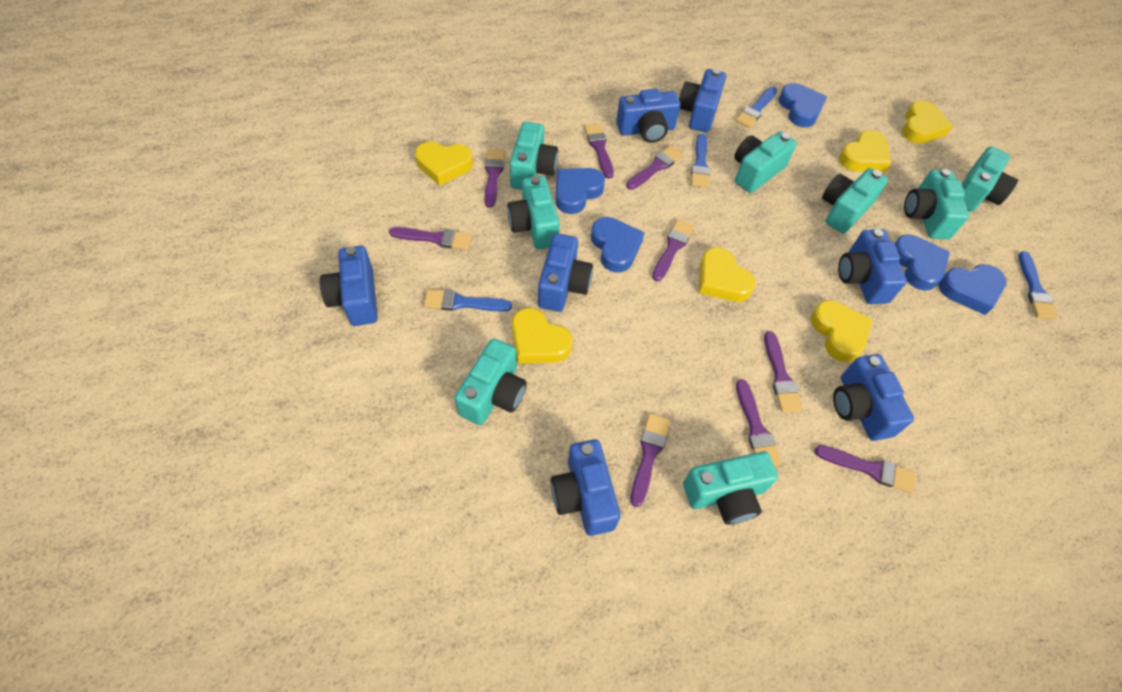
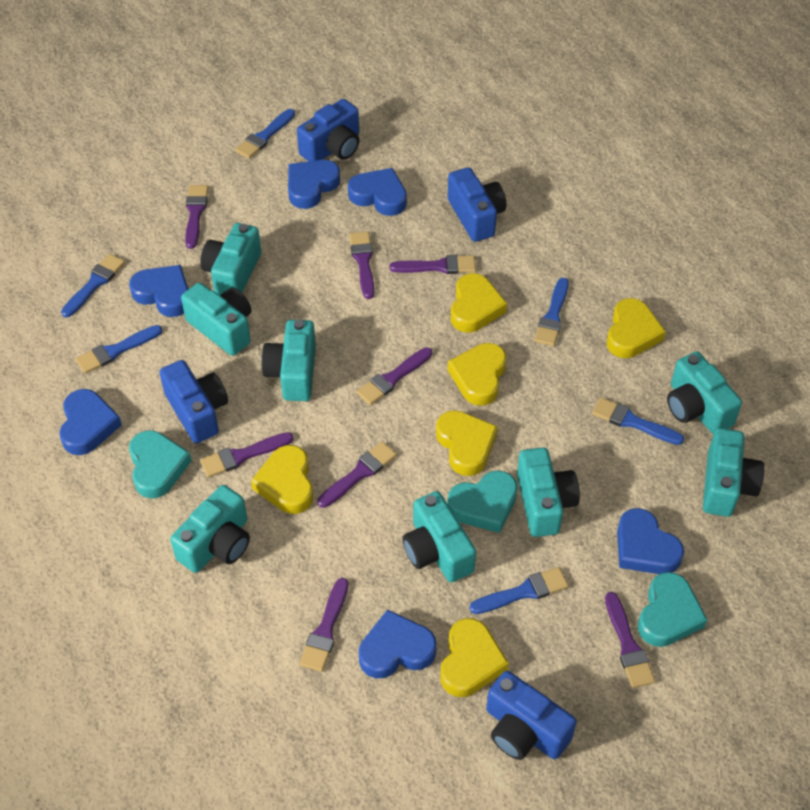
blue brush: 4 -> 6
blue camera: 7 -> 4
blue heart: 5 -> 6
purple brush: 9 -> 8
turquoise heart: 0 -> 3

